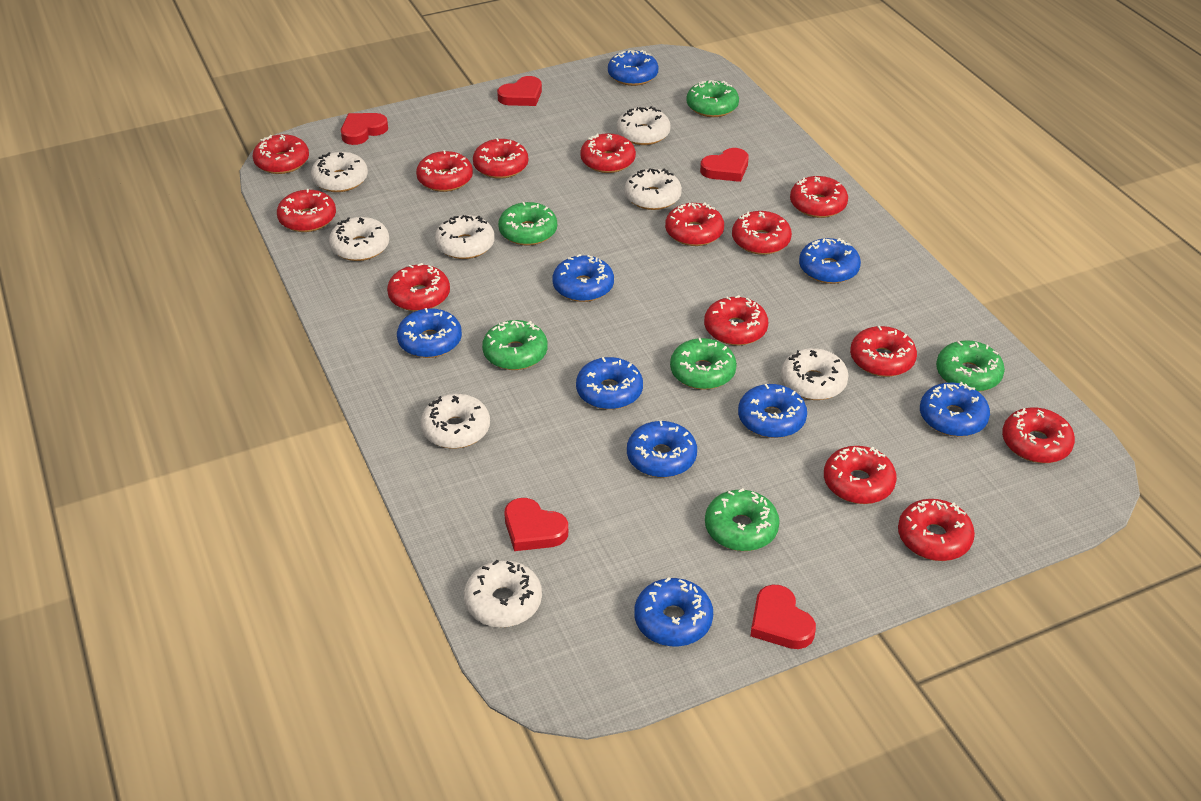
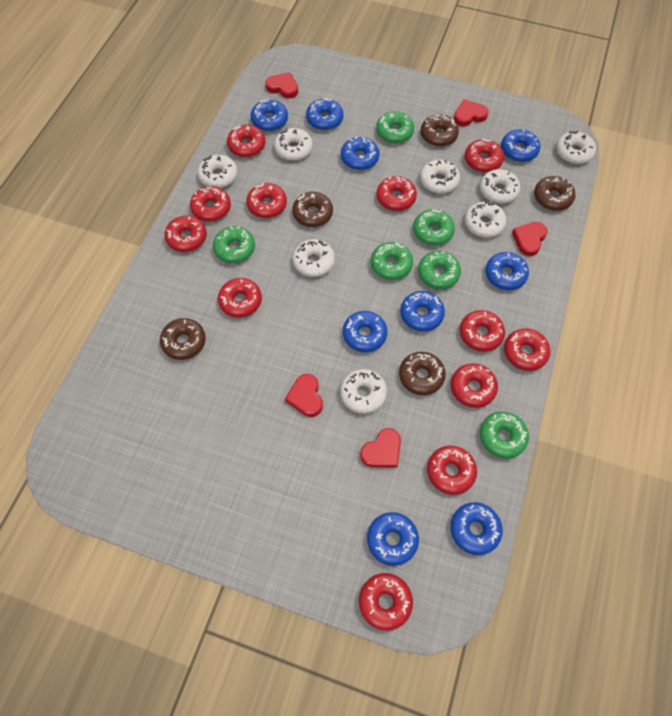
brown donut: 0 -> 5
red donut: 14 -> 12

